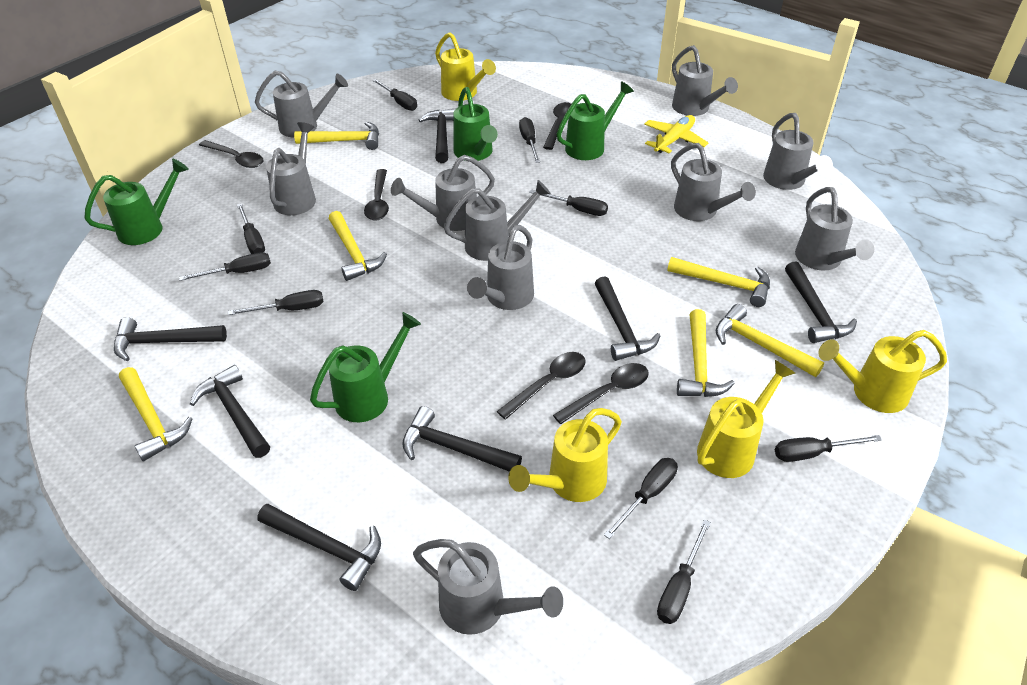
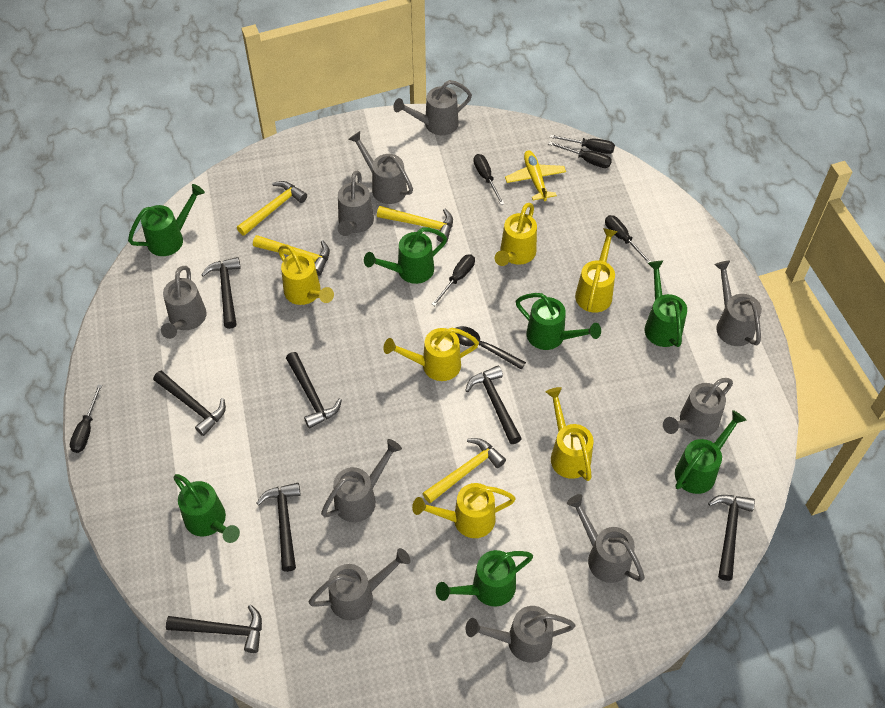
black screwdriver: 9 -> 6
black spoon: 5 -> 1
green watering can: 4 -> 7
yellow hammer: 6 -> 4
yellow watering can: 4 -> 6

